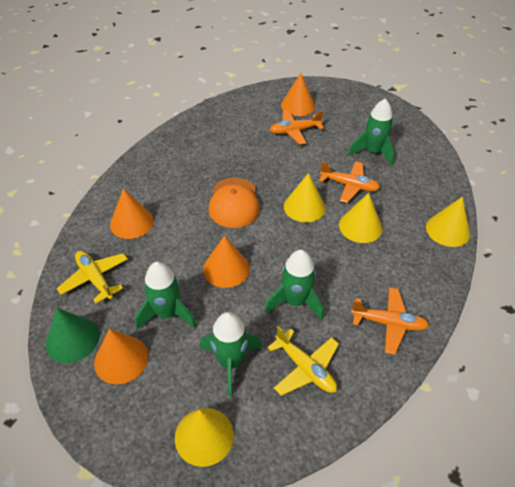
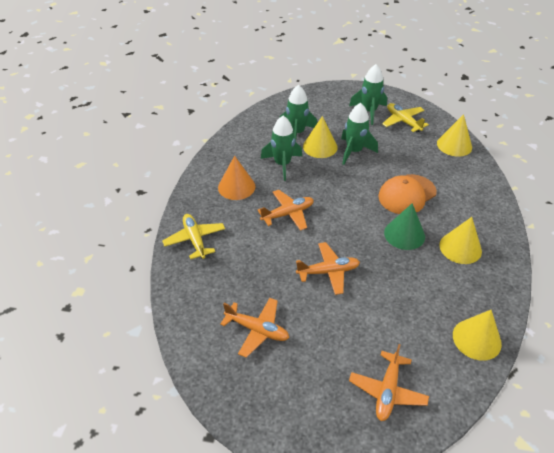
orange cone: 4 -> 1
orange plane: 3 -> 4

